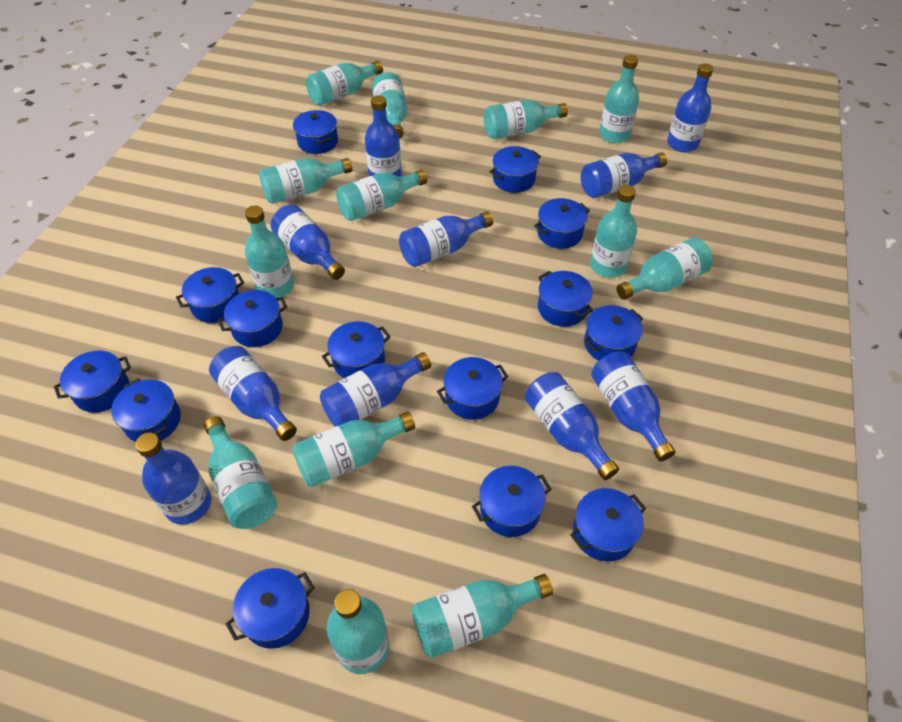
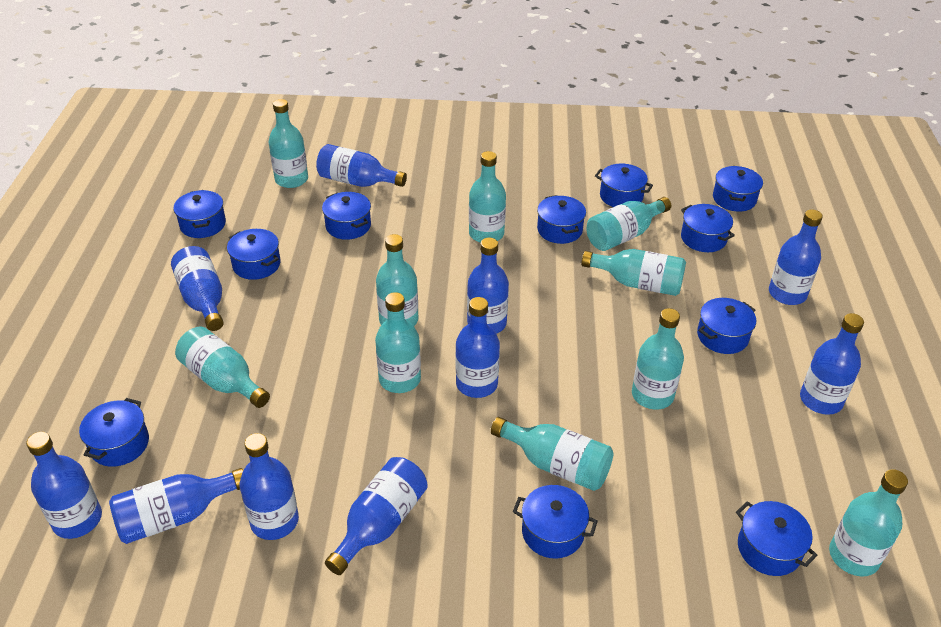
blue pot: 14 -> 11
turquoise bottle: 13 -> 10

